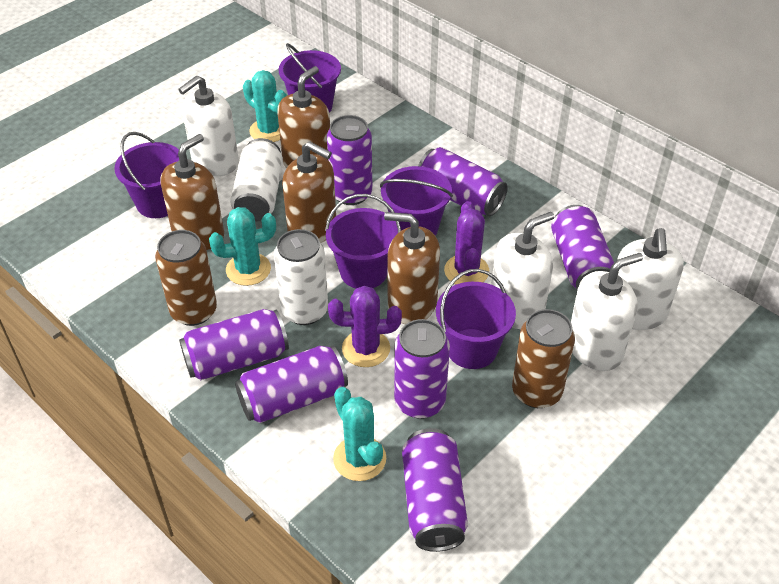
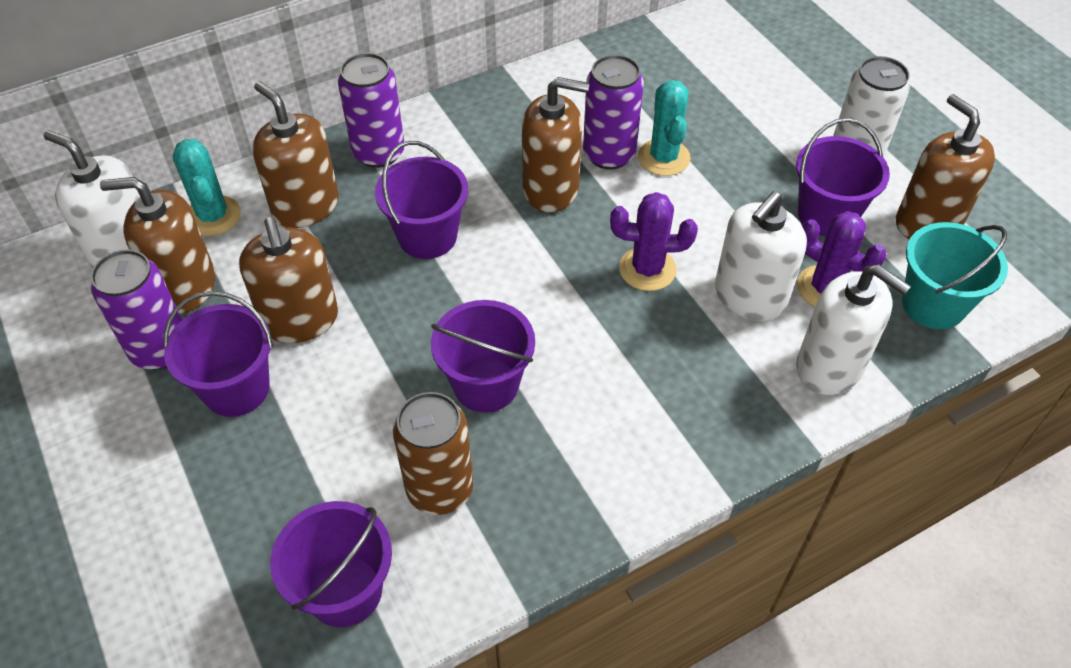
brown can: 2 -> 1
brown soap dispenser: 4 -> 5
purple can: 7 -> 3
turquoise bucket: 0 -> 1
turquoise cactus: 3 -> 2
white can: 2 -> 1
white soap dispenser: 4 -> 3

